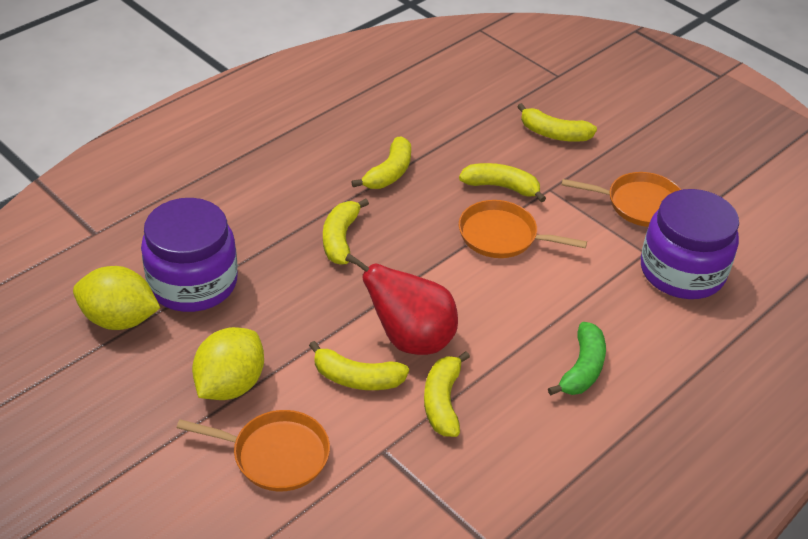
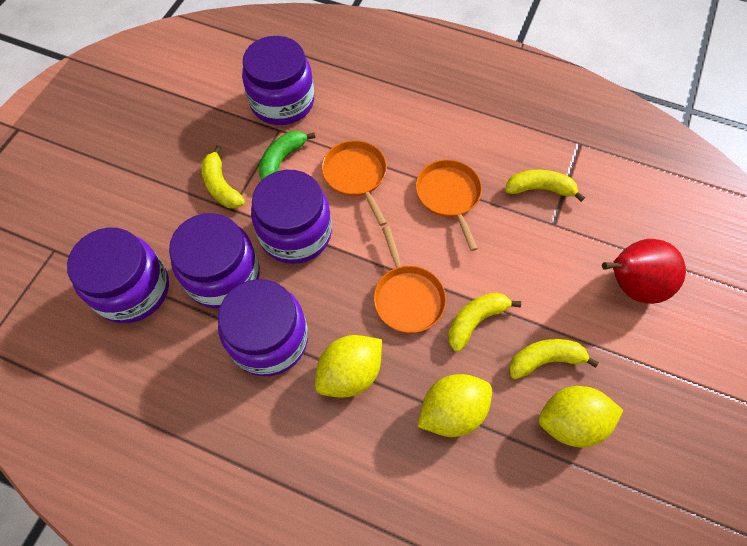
purple jar: 2 -> 5
yellow banana: 6 -> 4
yellow lemon: 2 -> 3

